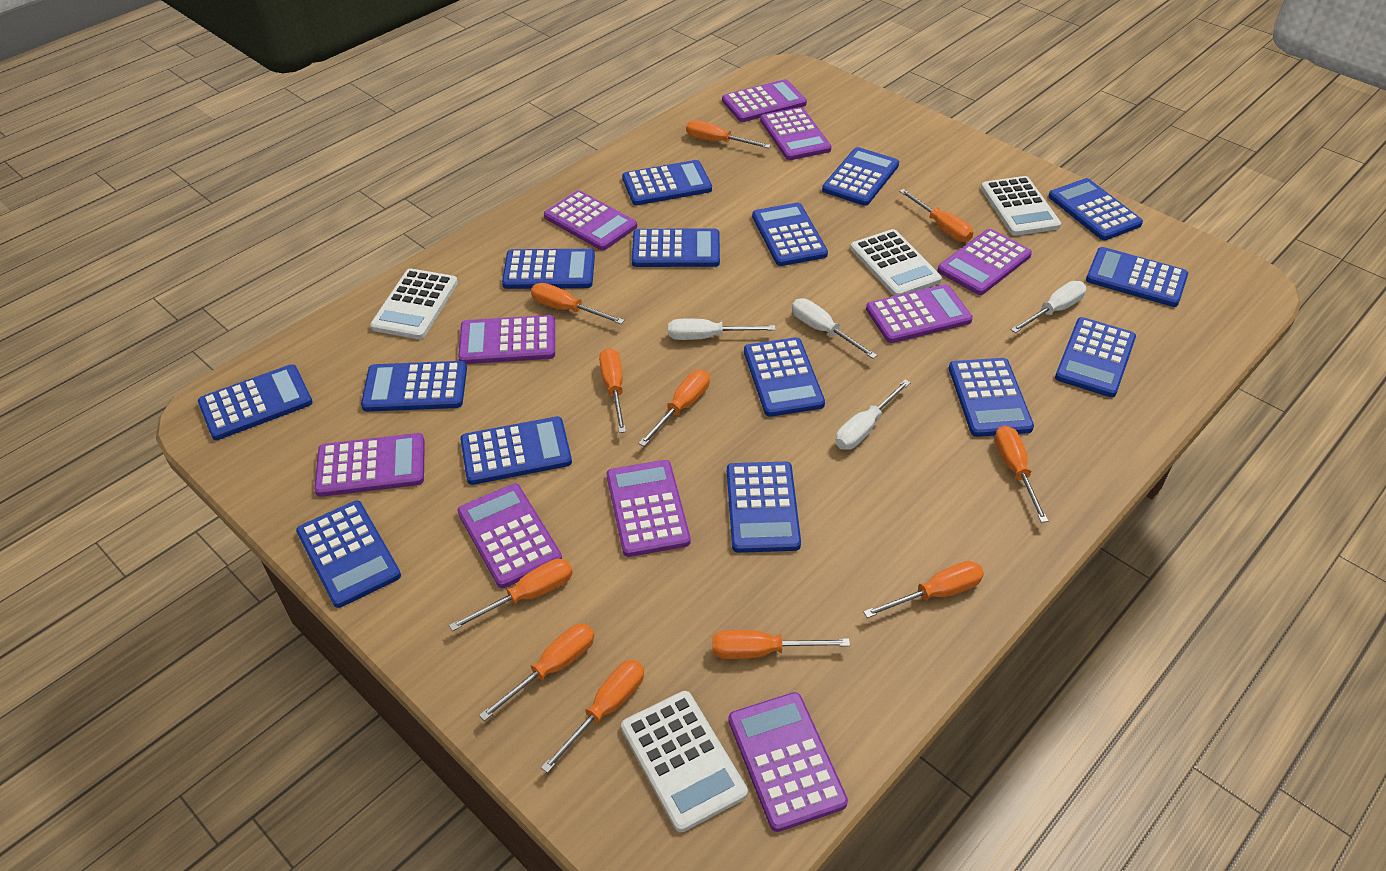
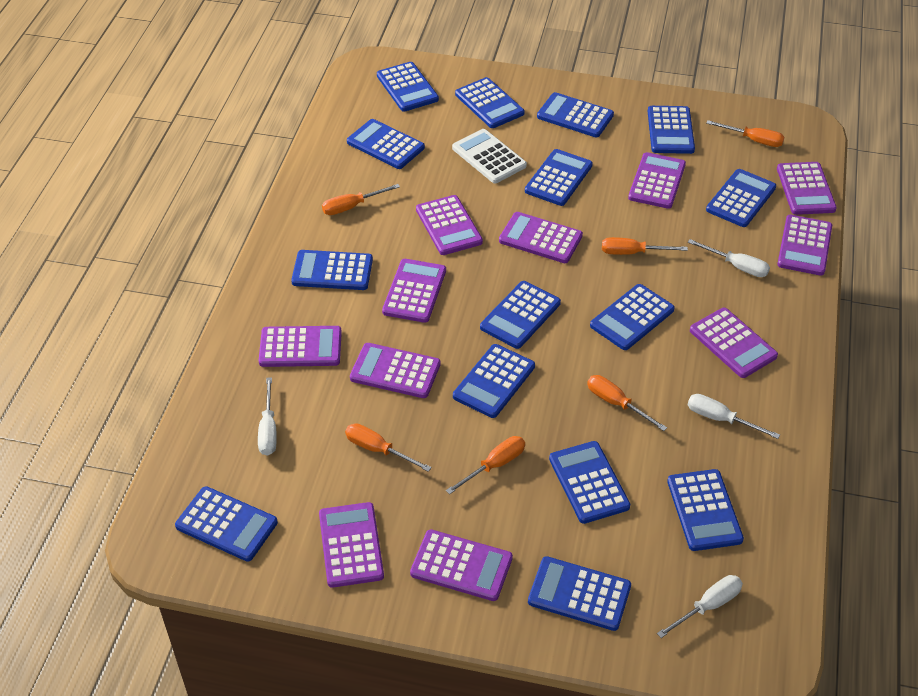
orange screwdriver: 11 -> 6
purple calculator: 10 -> 11
white calculator: 4 -> 1

